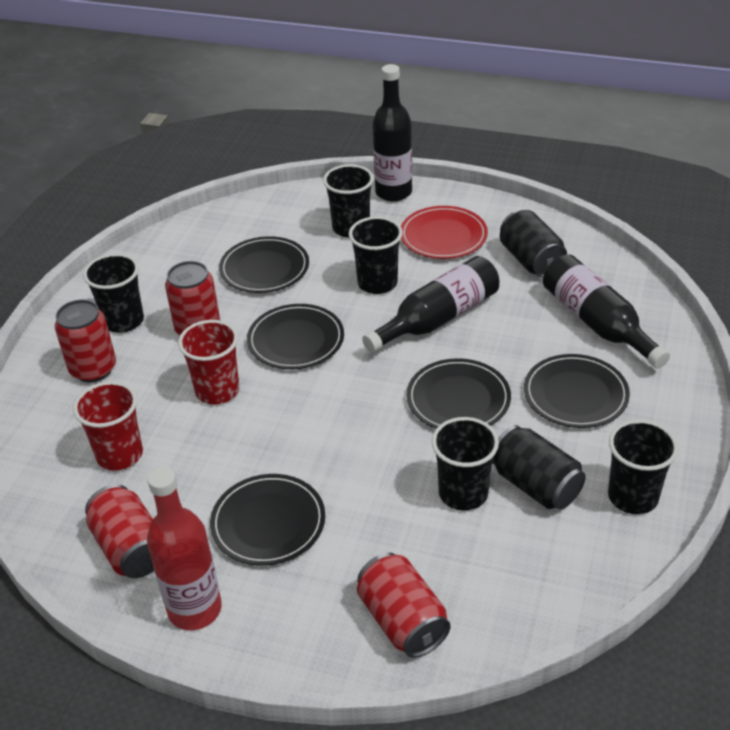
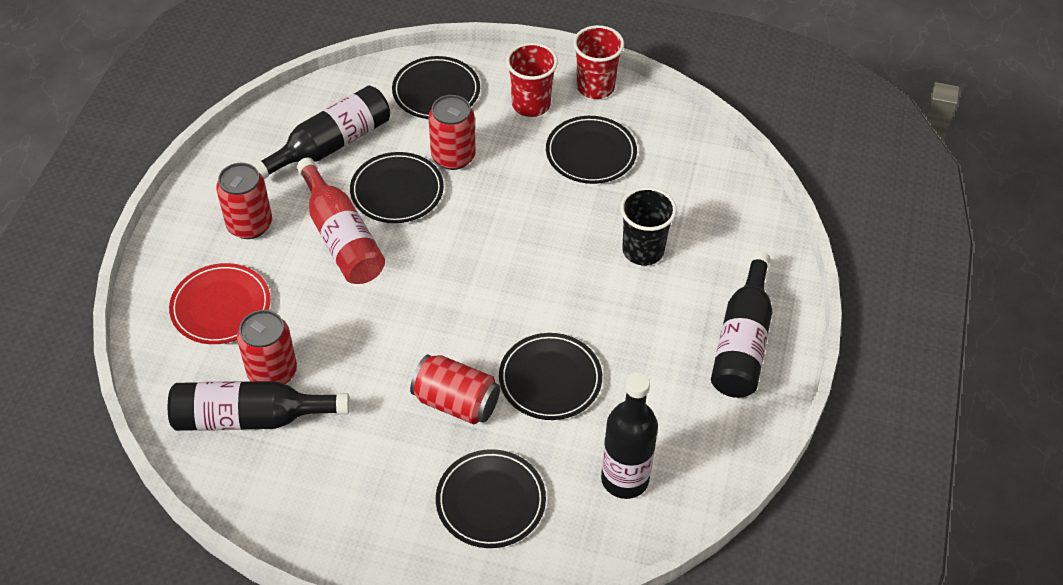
black bottle: 3 -> 4
black can: 2 -> 0
black cup: 5 -> 1

